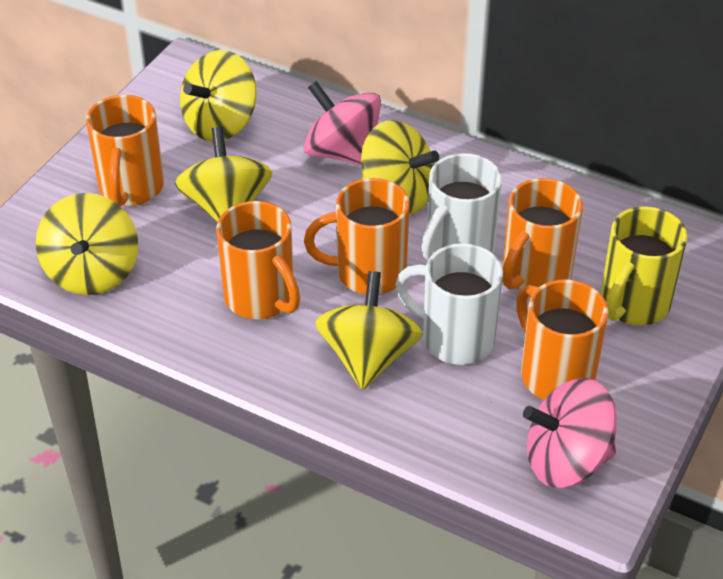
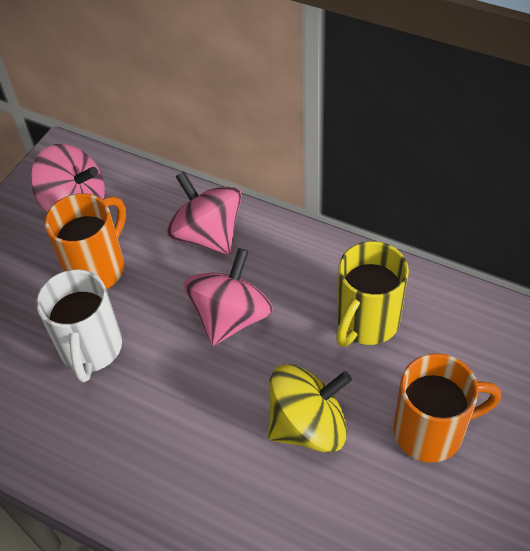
orange mug: 5 -> 2
pink spinning top: 2 -> 3
white mug: 2 -> 1
yellow spinning top: 5 -> 1

